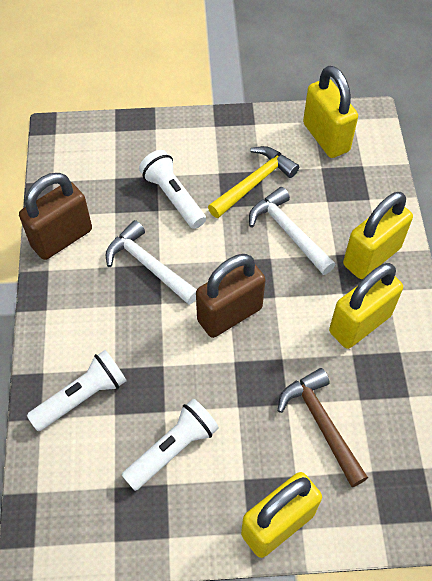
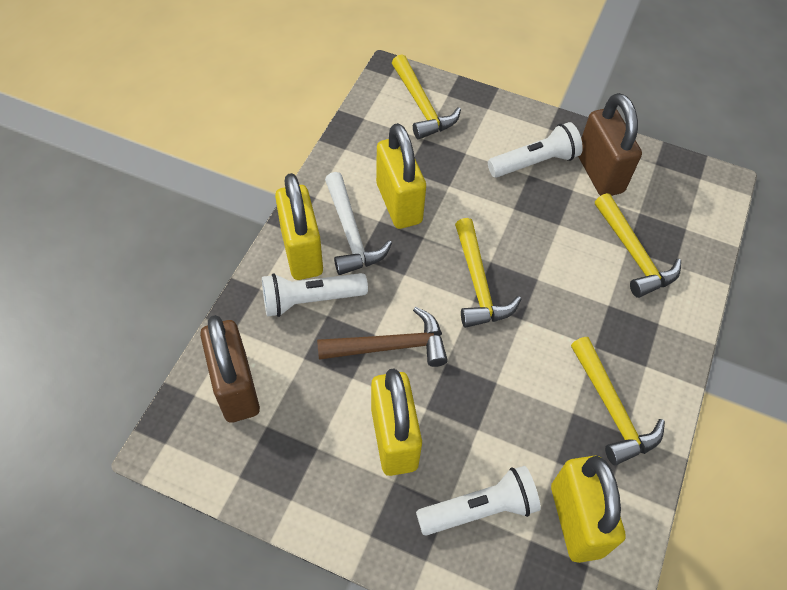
white hammer: 2 -> 1
yellow hammer: 1 -> 4

